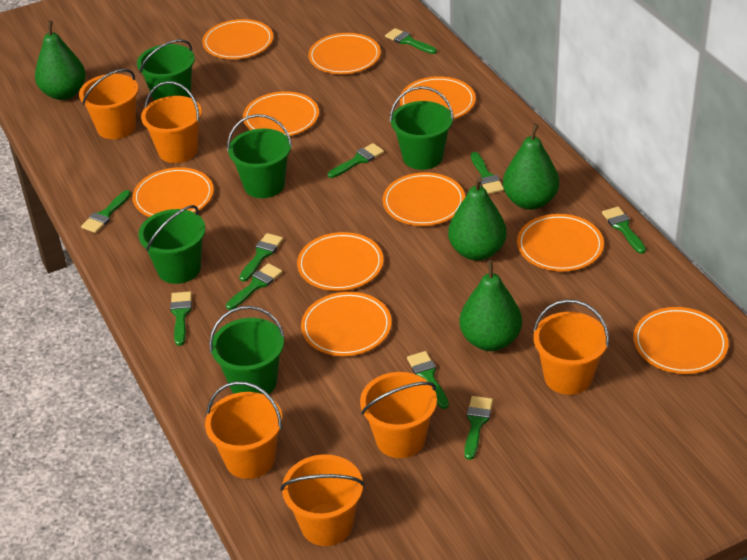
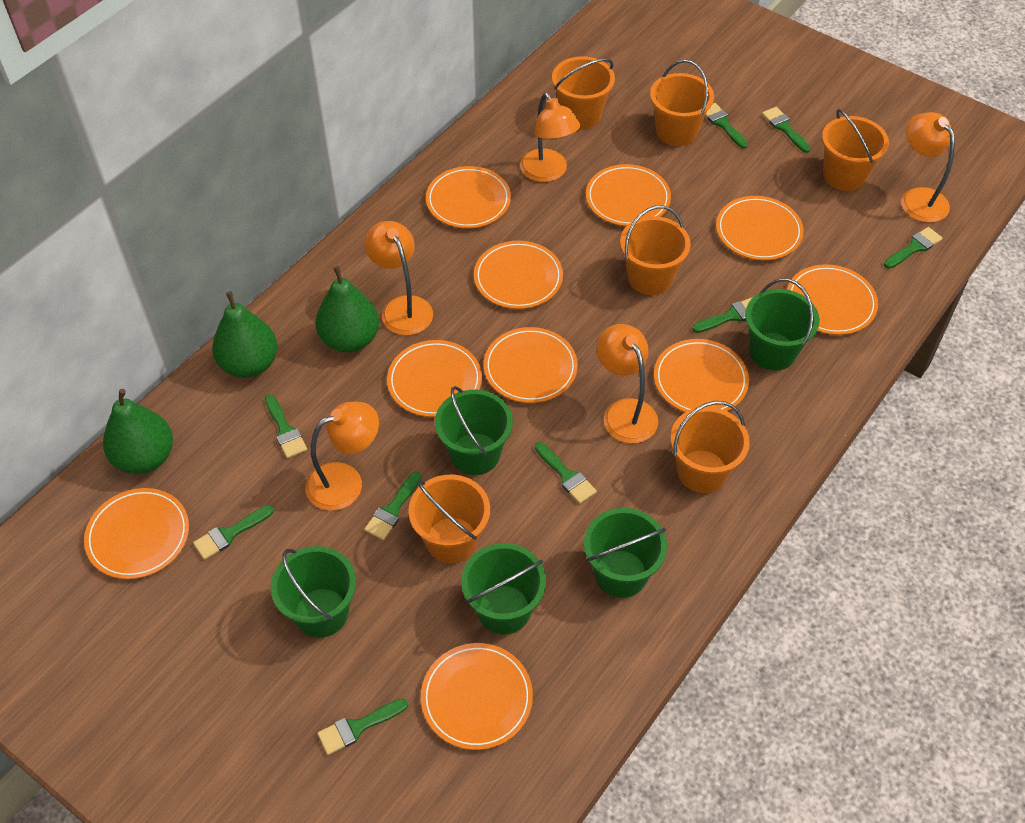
green brush: 10 -> 9
green pear: 4 -> 3
orange lamp: 0 -> 5

